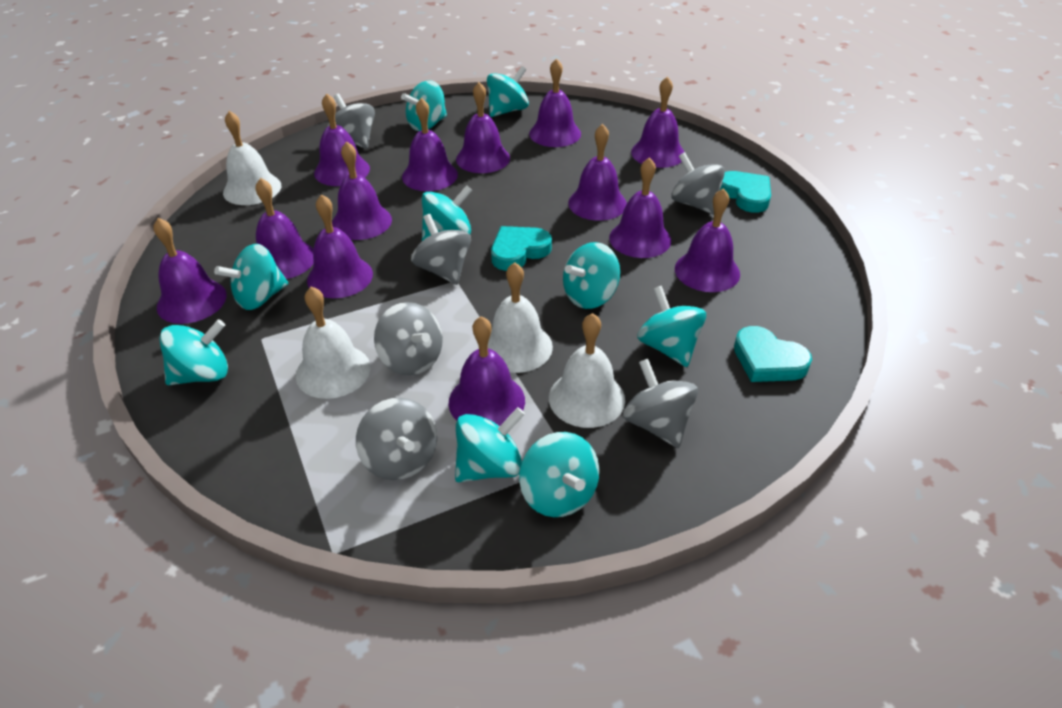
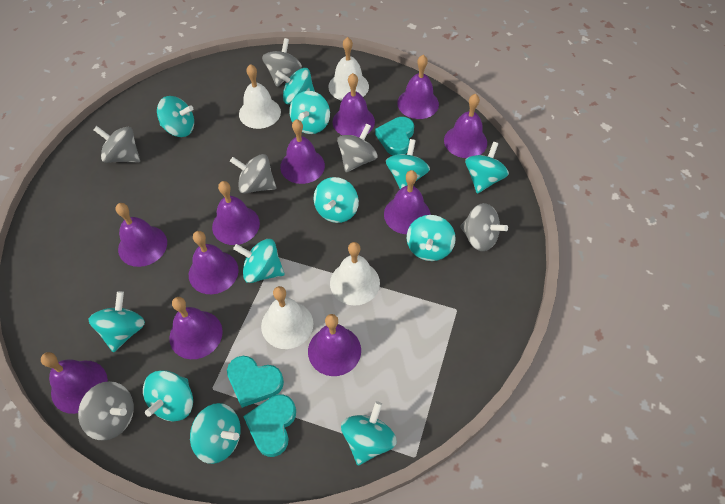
purple bell: 13 -> 11
turquoise spinning top: 9 -> 12

